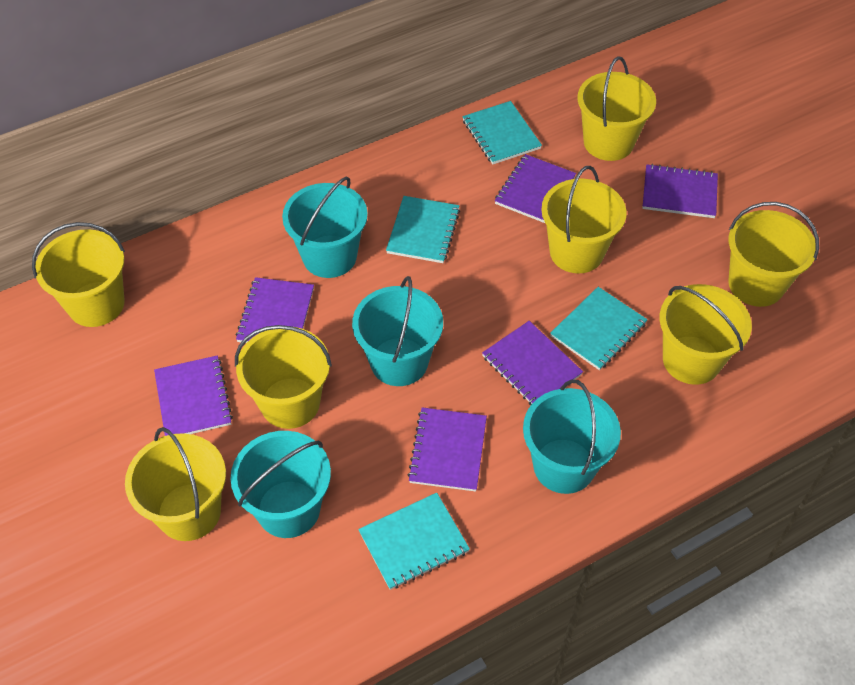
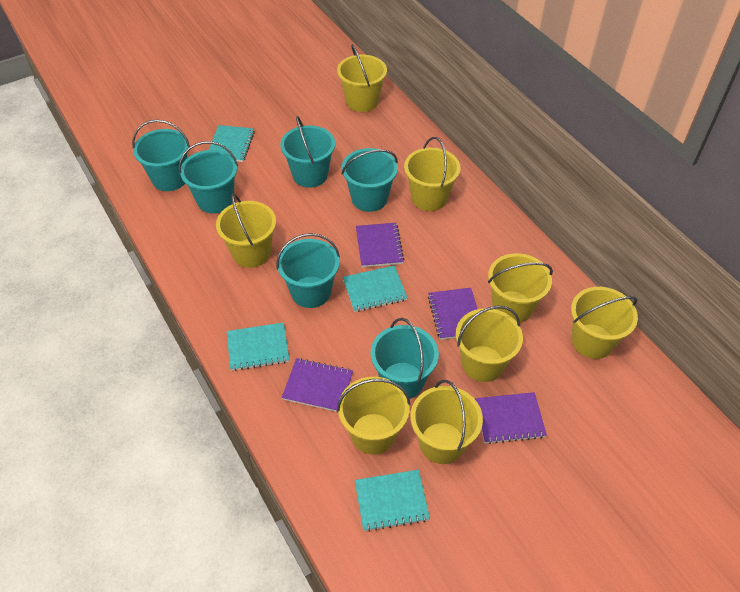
purple notebook: 6 -> 4
turquoise bucket: 4 -> 6
yellow bucket: 7 -> 8

